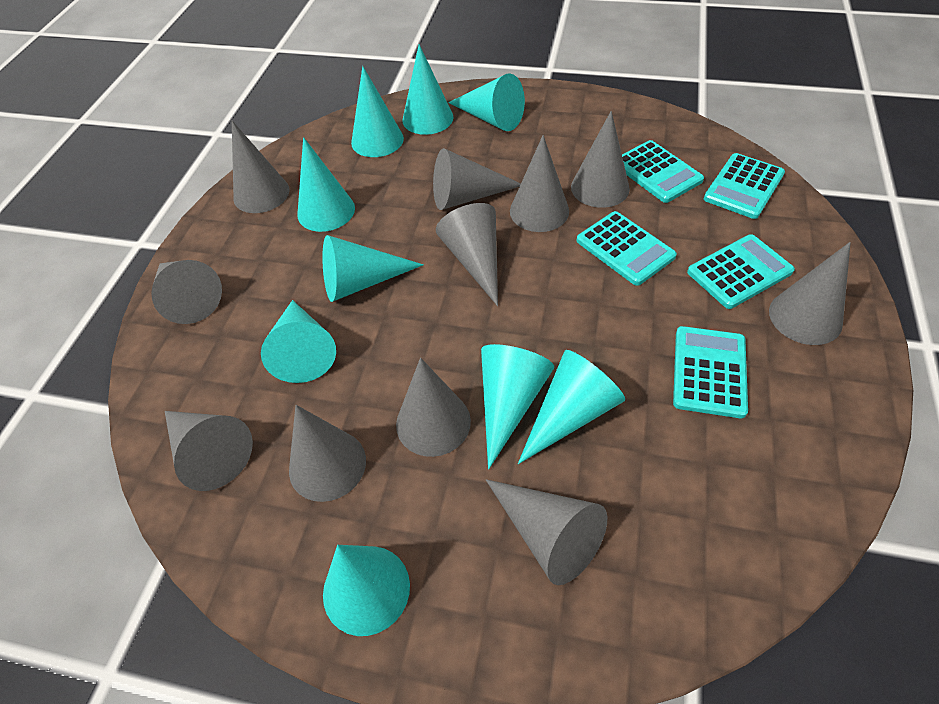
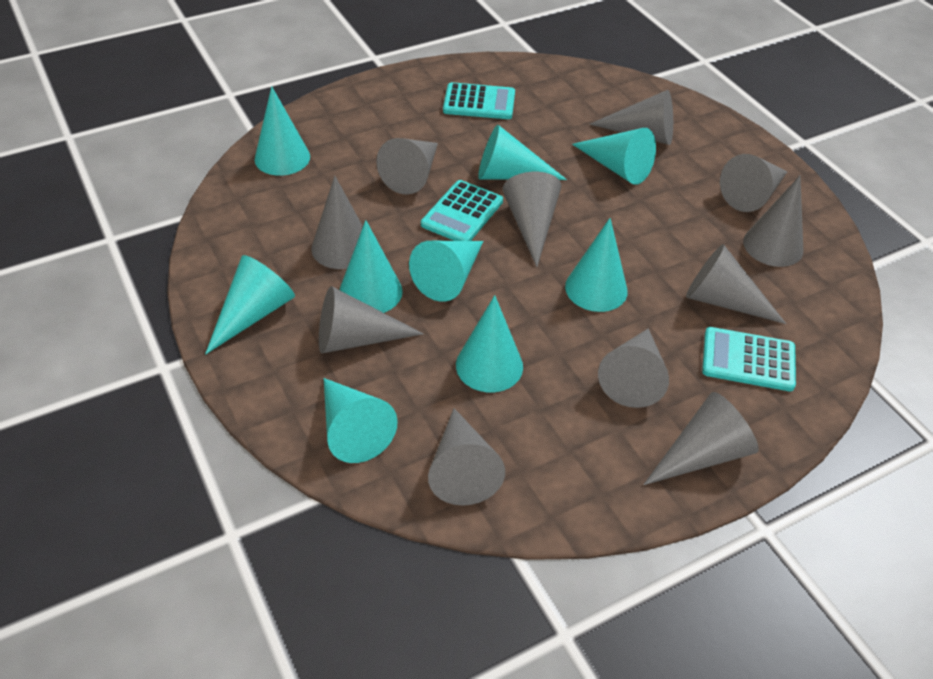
turquoise calculator: 5 -> 3

